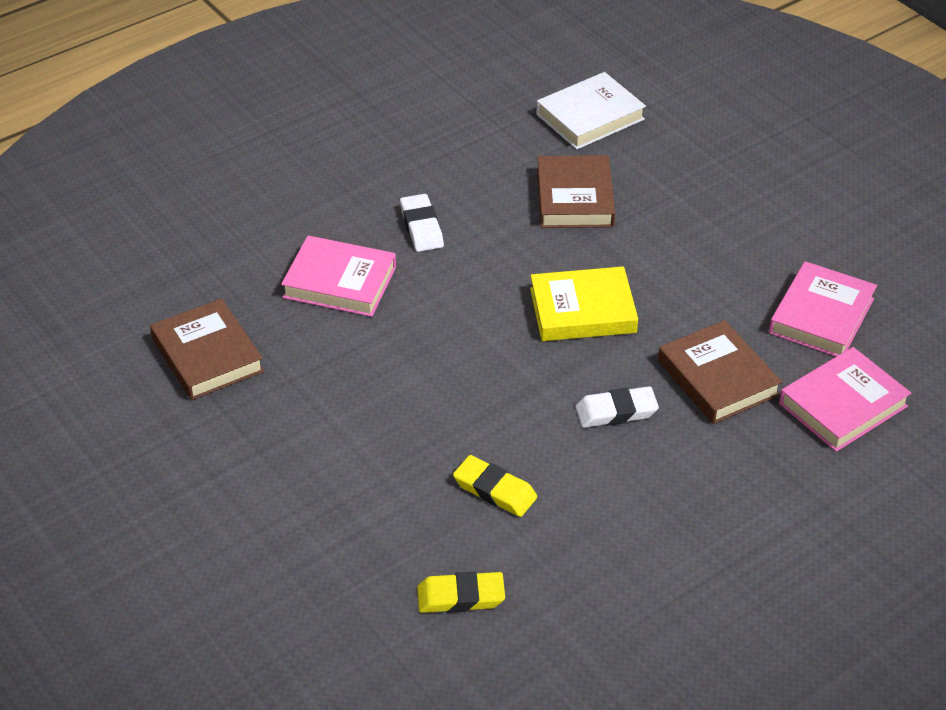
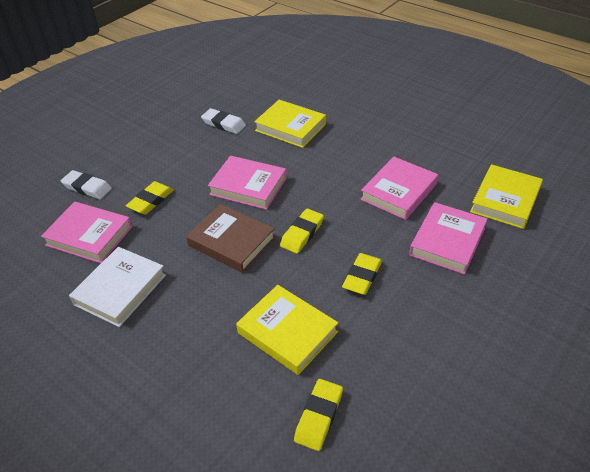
brown book: 3 -> 1
pink book: 3 -> 4
yellow book: 1 -> 3
yellow eraser: 2 -> 4

